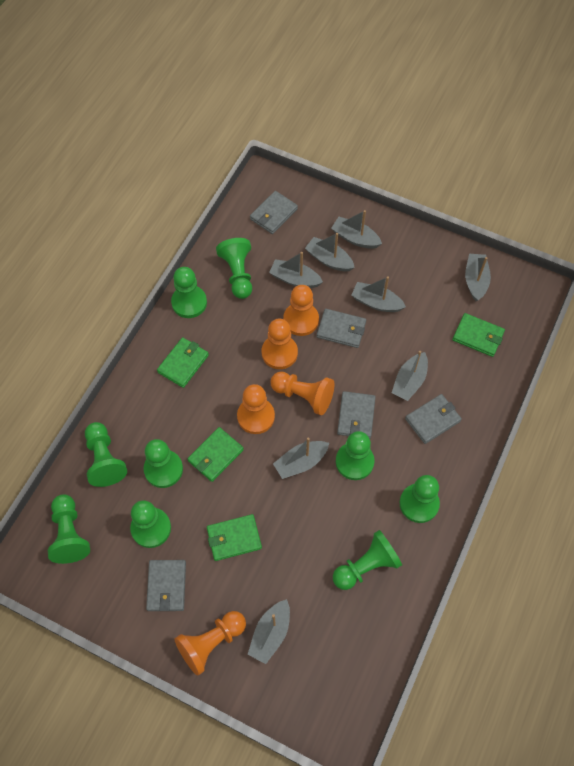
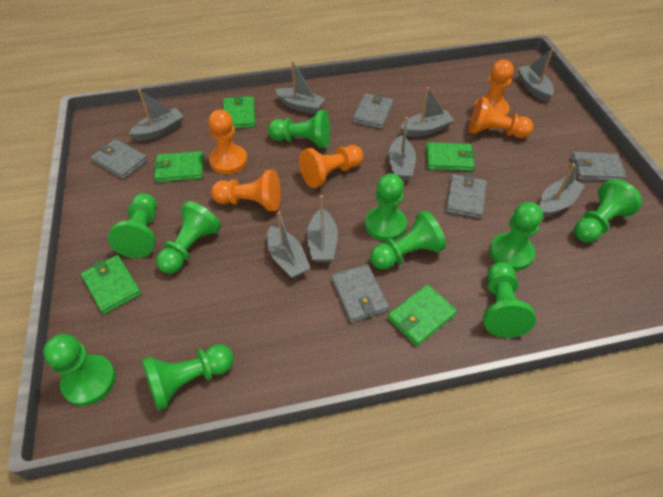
green pawn: 9 -> 10
green wallet: 4 -> 5

